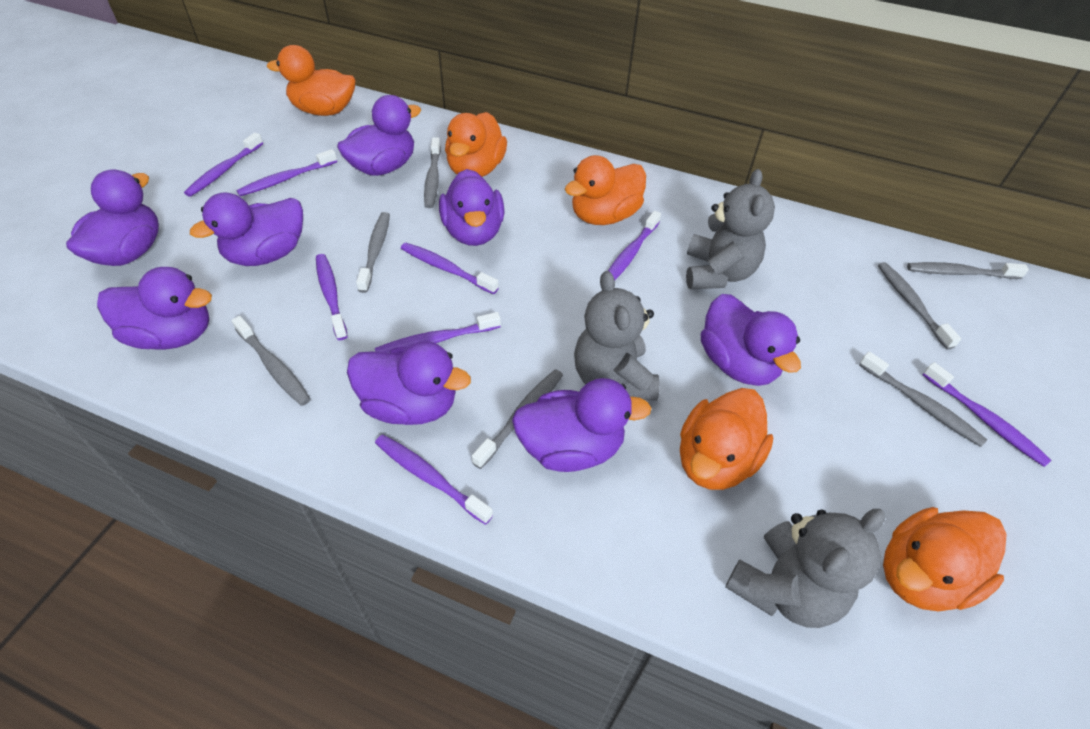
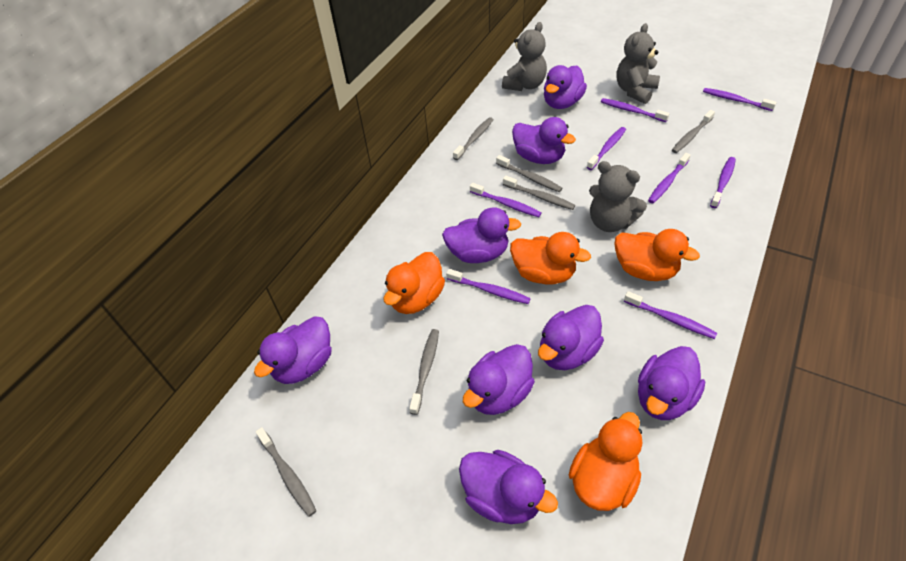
grey toothbrush: 7 -> 6
orange duck: 5 -> 4

